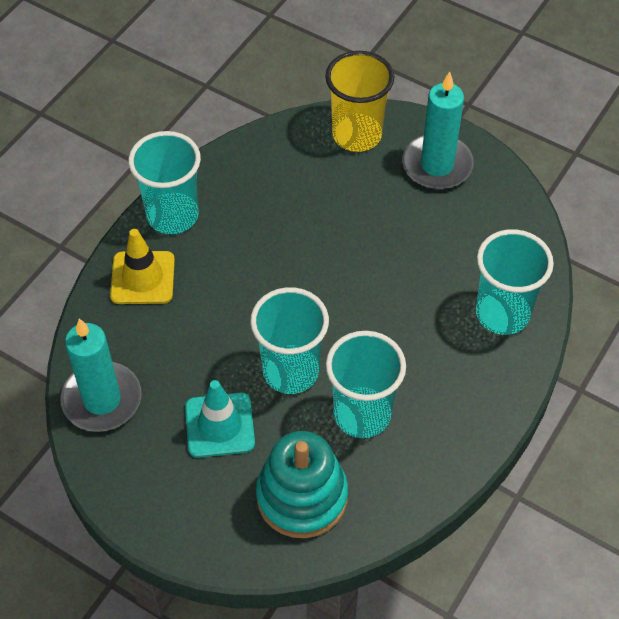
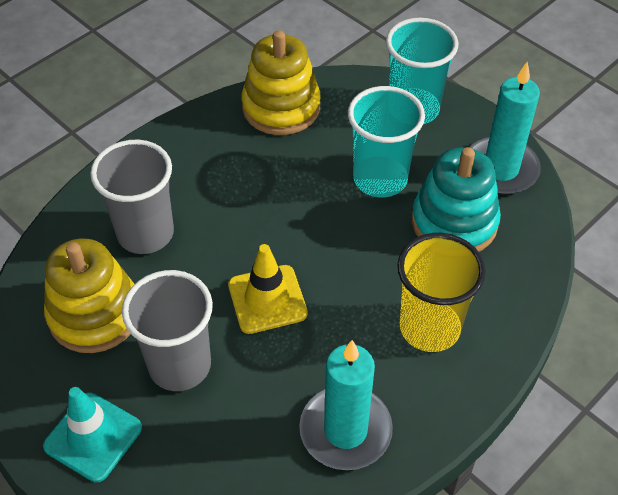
grey cup: 0 -> 2
turquoise cup: 4 -> 2
yellow stacking toy: 0 -> 2

